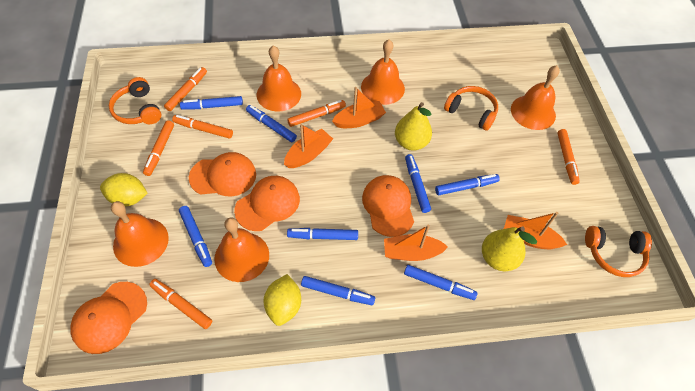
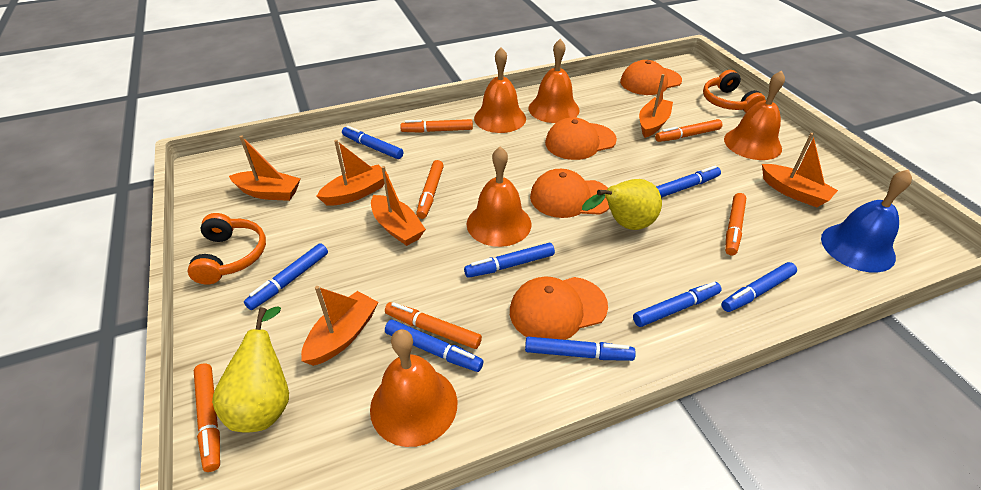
blue bell: 0 -> 1
orange boat: 4 -> 6
orange headphones: 3 -> 2
yellow lemon: 2 -> 0

